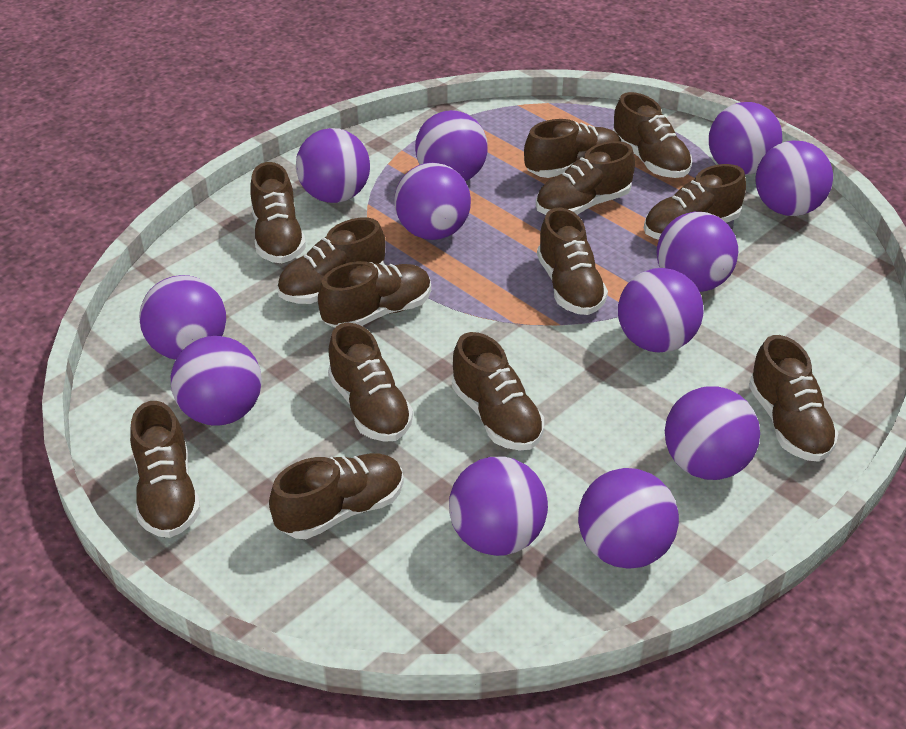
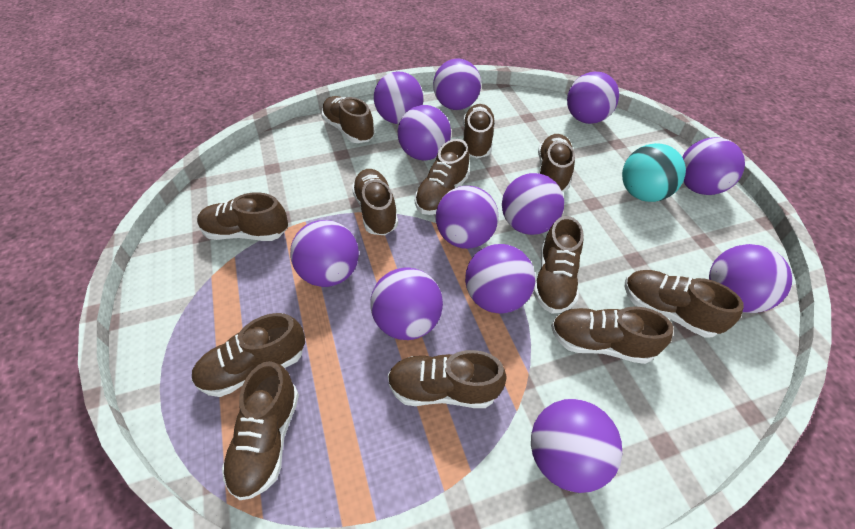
brown shoe: 13 -> 12
turquoise ball: 0 -> 1

